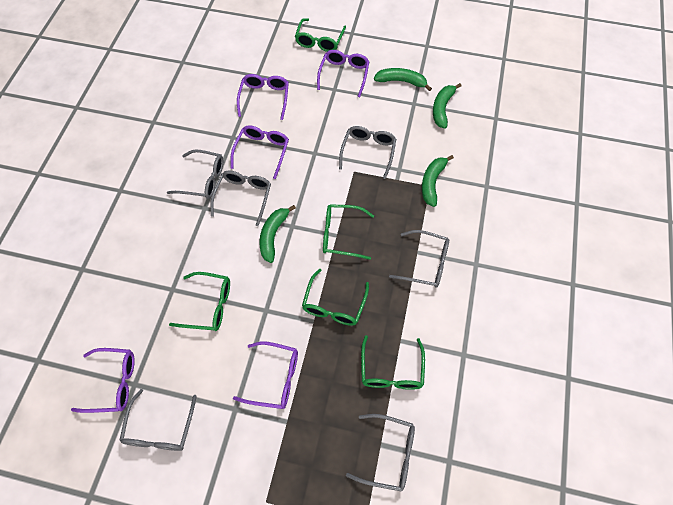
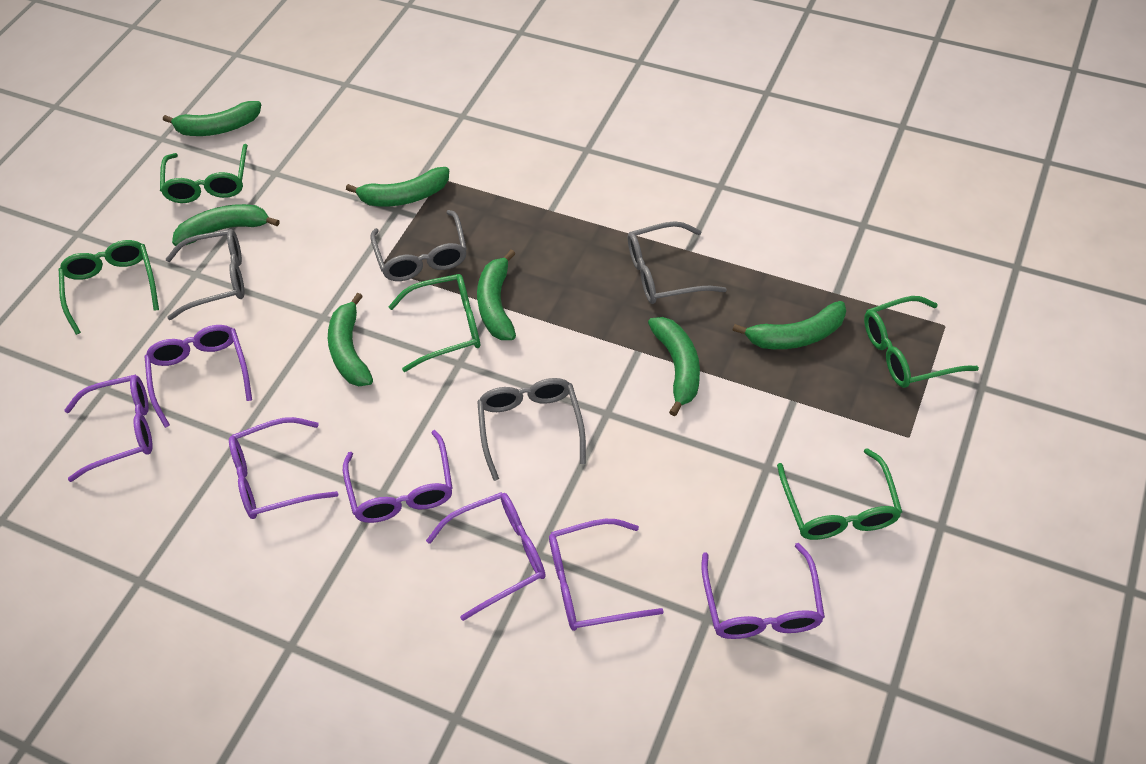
green banana: 4 -> 7
grey glasses: 6 -> 4
purple glasses: 5 -> 7

